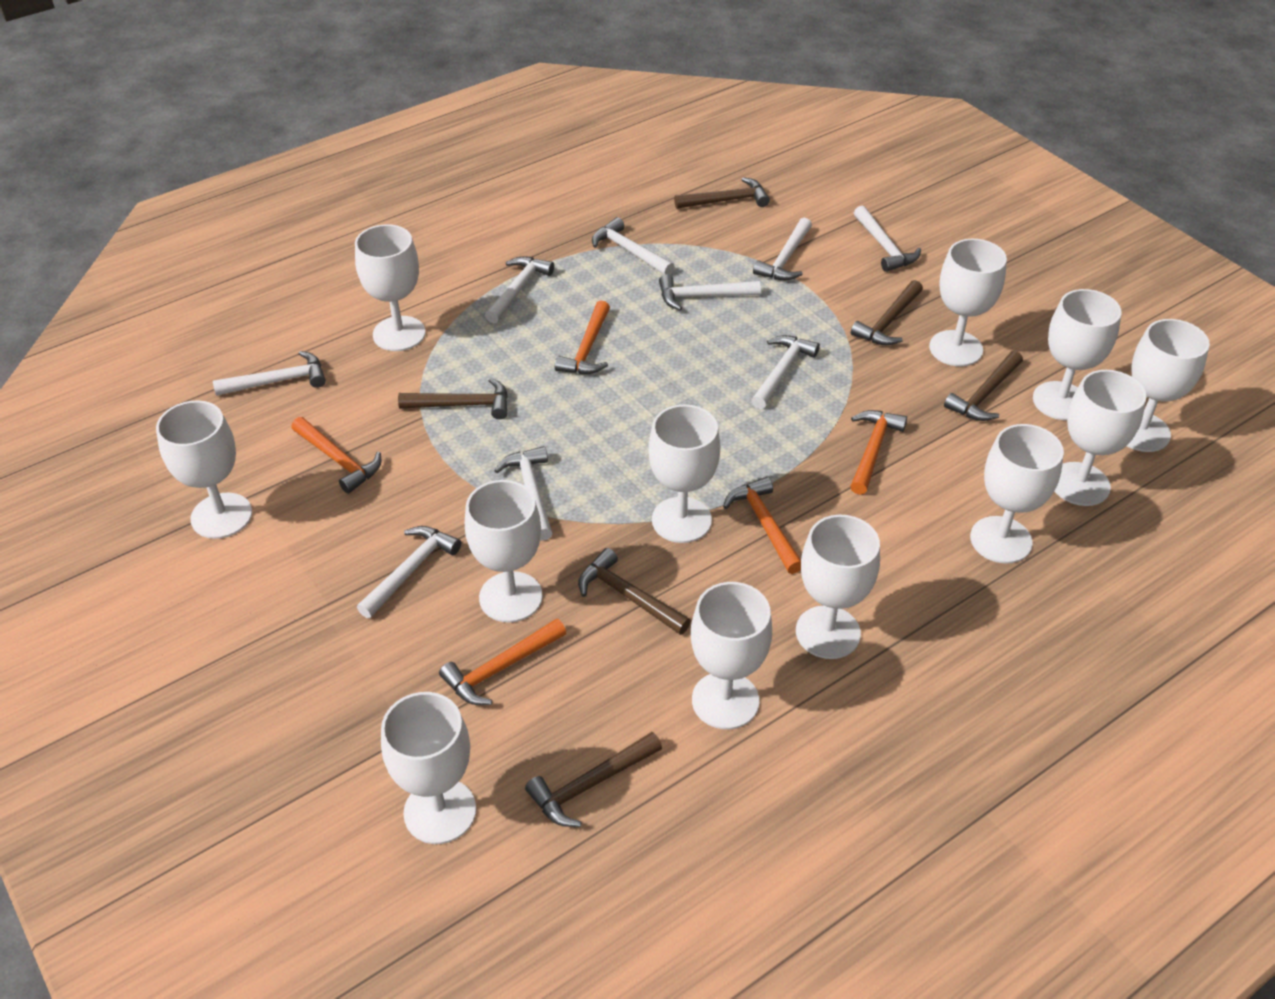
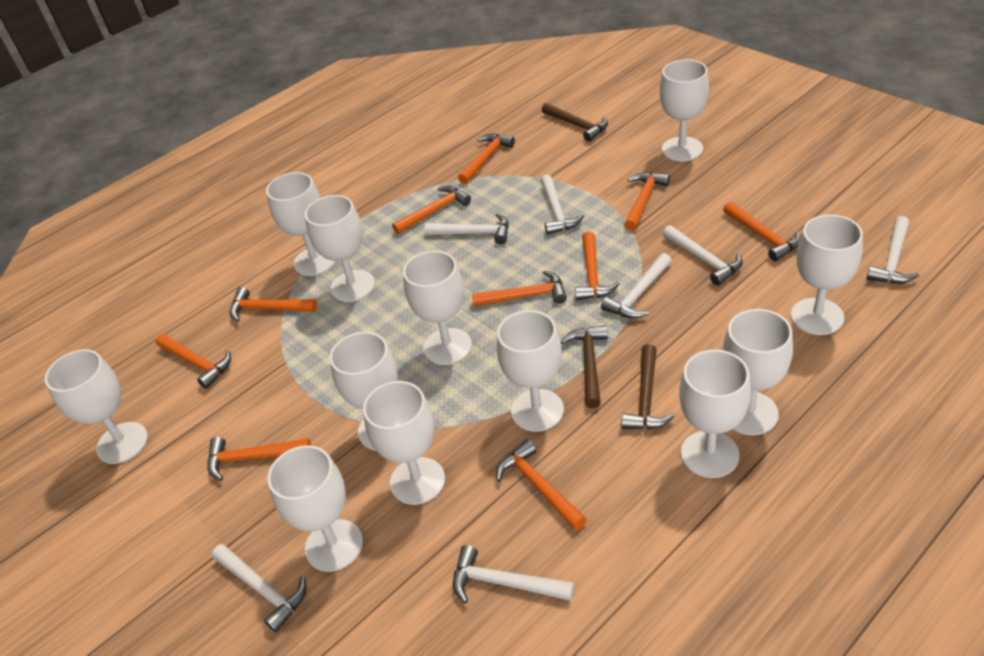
brown hammer: 6 -> 3
orange hammer: 5 -> 10
white hammer: 9 -> 7

